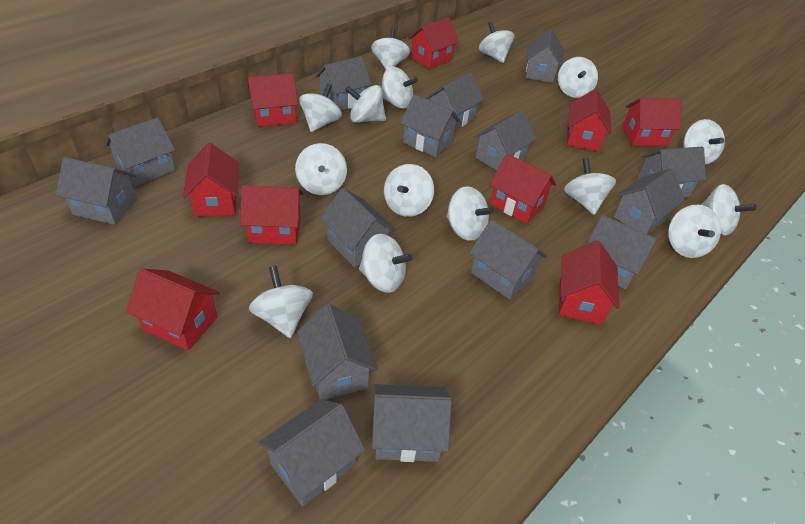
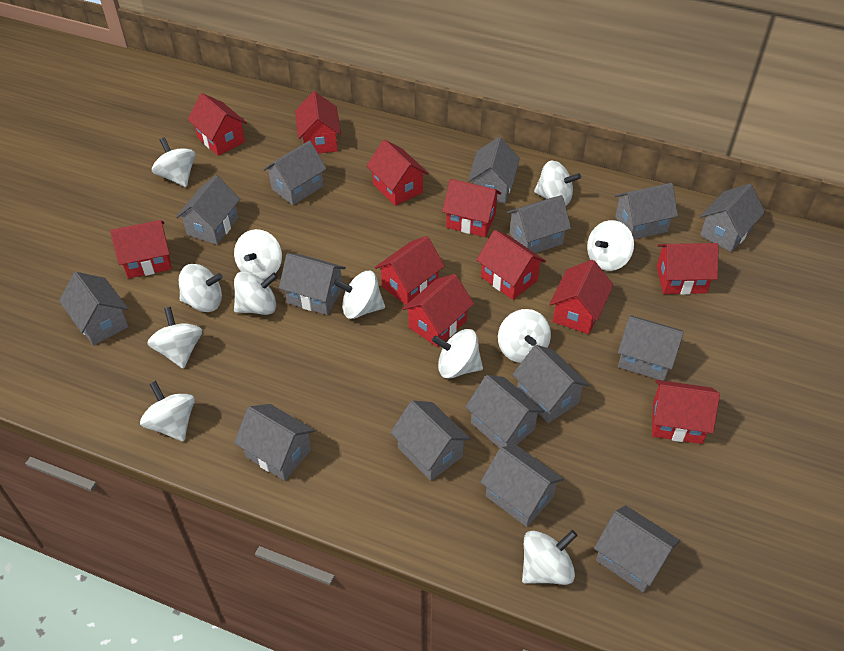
red house: 9 -> 11
white spinning top: 15 -> 12

